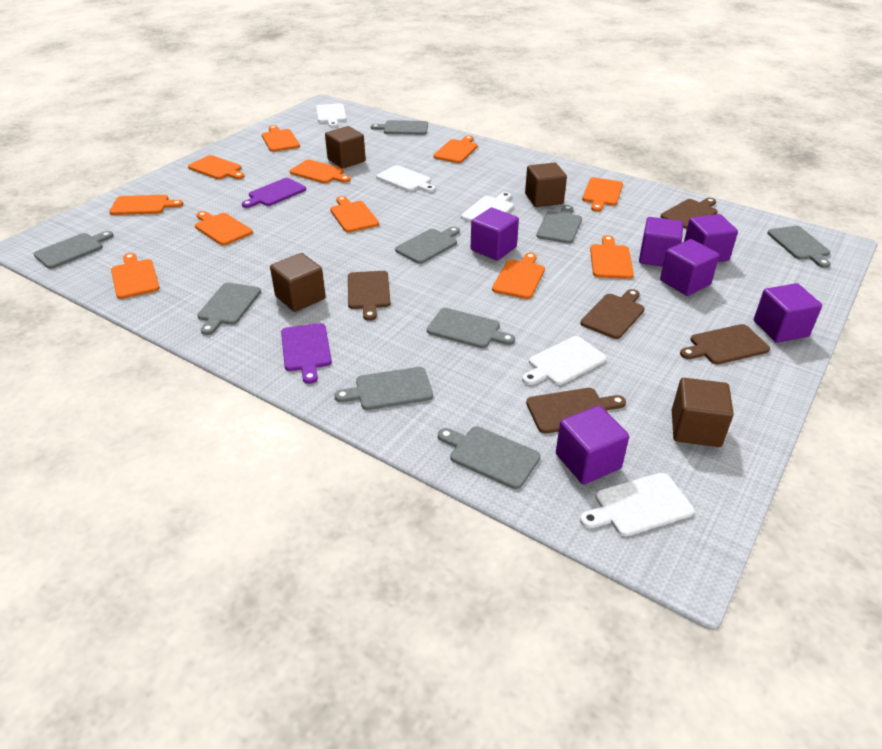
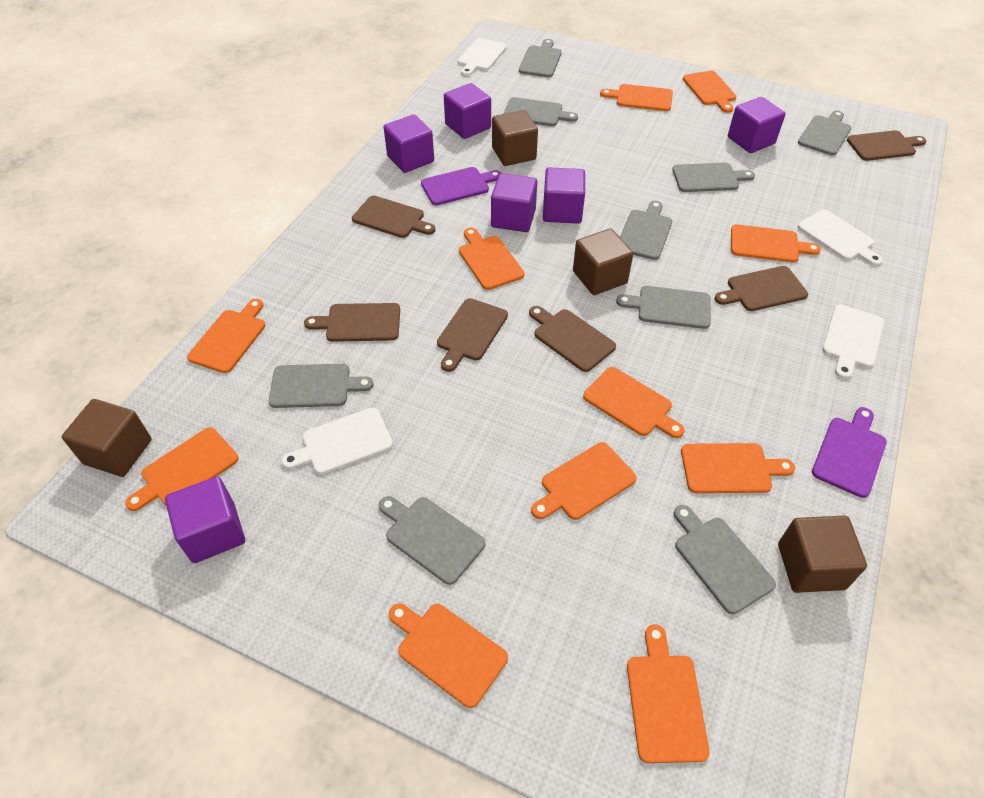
brown cutting board: 5 -> 6
white cutting board: 5 -> 4

